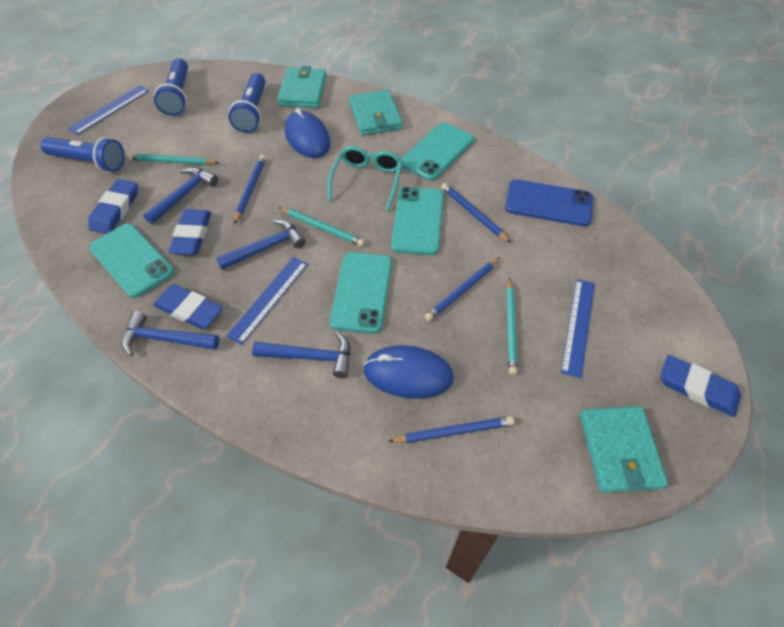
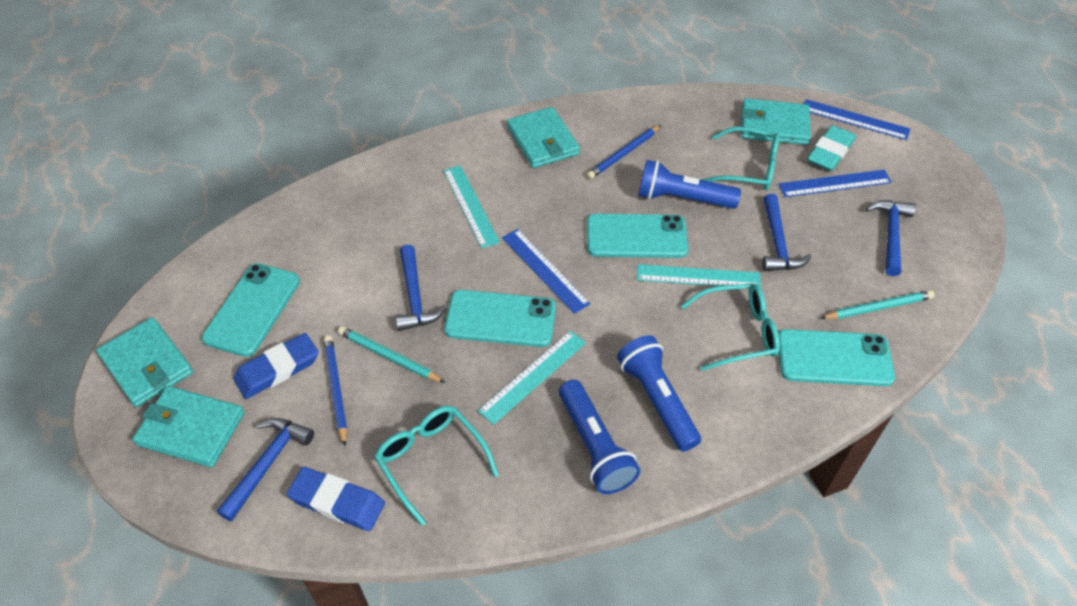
blue eraser: 4 -> 2
blue mouse: 2 -> 0
blue pencil: 4 -> 2
blue phone: 1 -> 0
turquoise eraser: 0 -> 1
turquoise glasses: 1 -> 3
turquoise pencil: 3 -> 2
turquoise ruler: 0 -> 3
turquoise wallet: 3 -> 4

